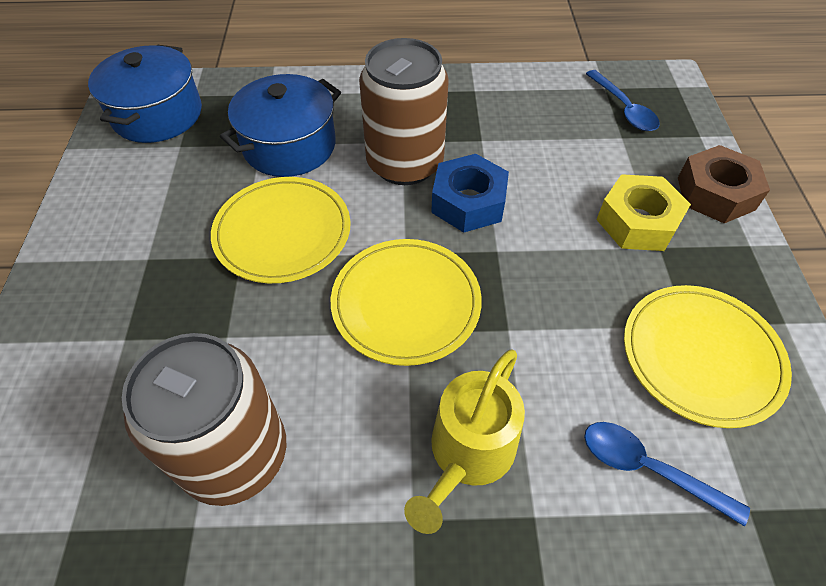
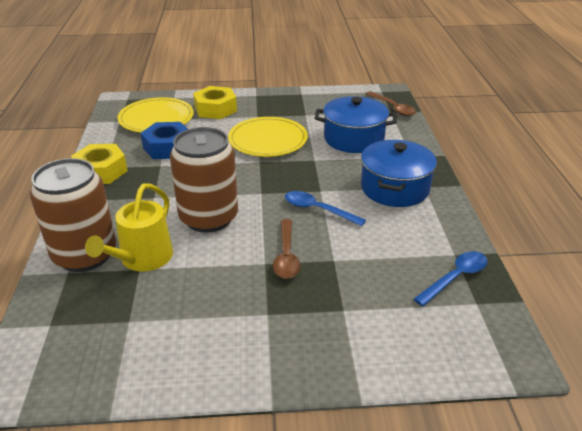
brown nut: 1 -> 0
brown spoon: 0 -> 2
yellow nut: 1 -> 2
yellow plate: 3 -> 2

